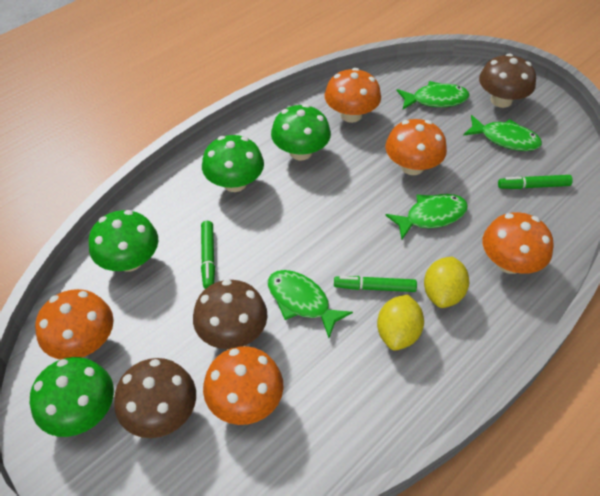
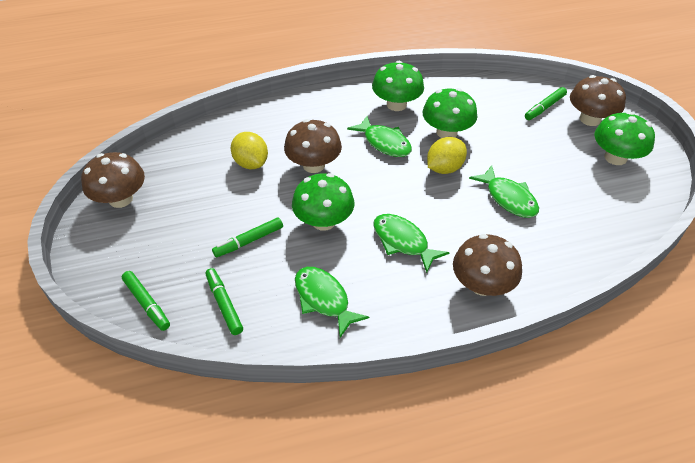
brown mushroom: 3 -> 4
green marker: 3 -> 4
orange mushroom: 5 -> 0

